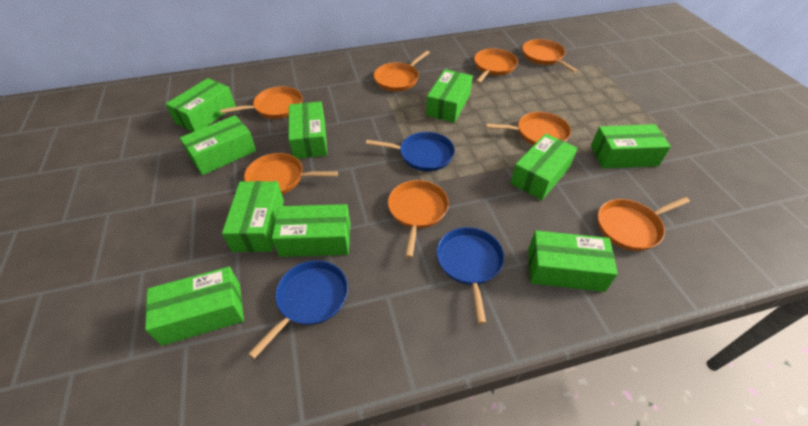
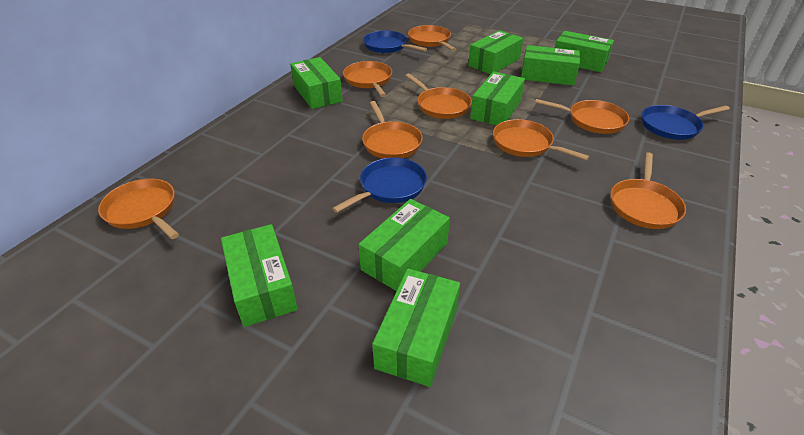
green box: 10 -> 8

